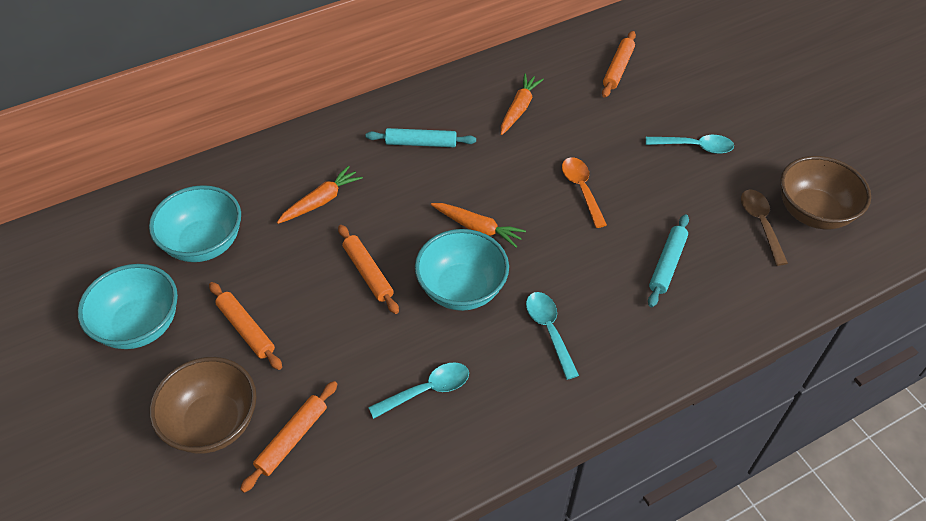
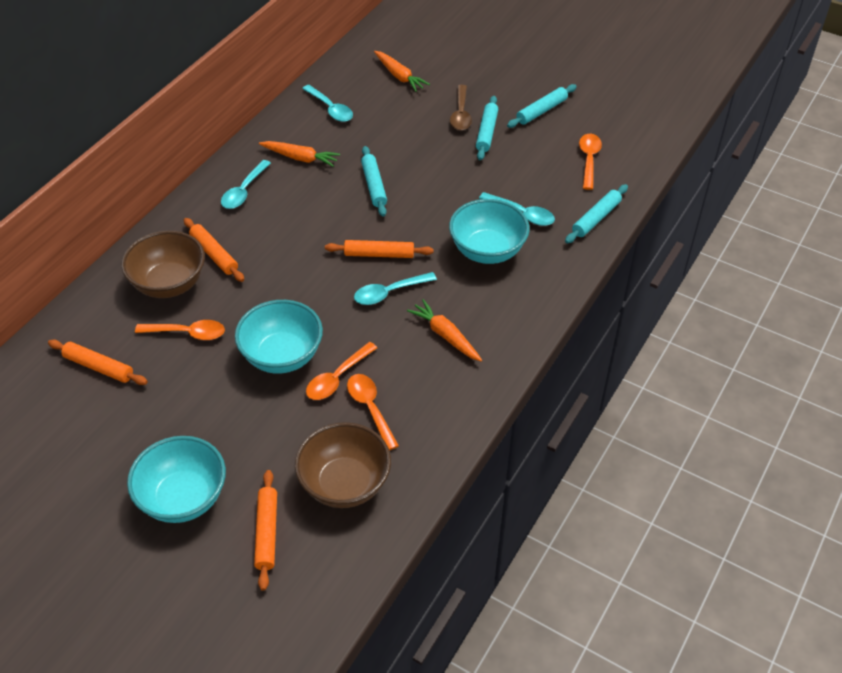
orange spoon: 1 -> 4
turquoise rolling pin: 2 -> 4
turquoise spoon: 3 -> 4

